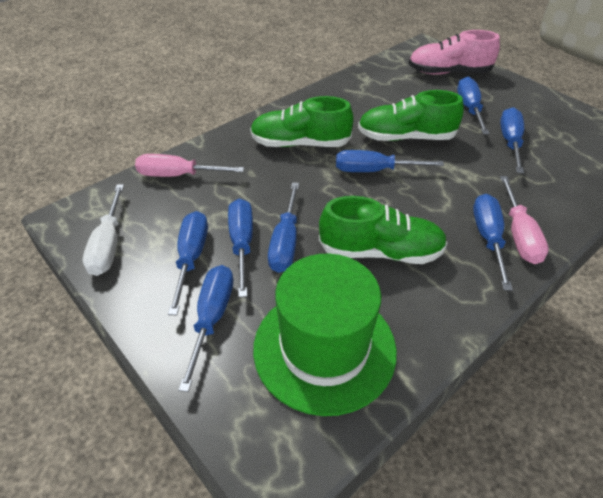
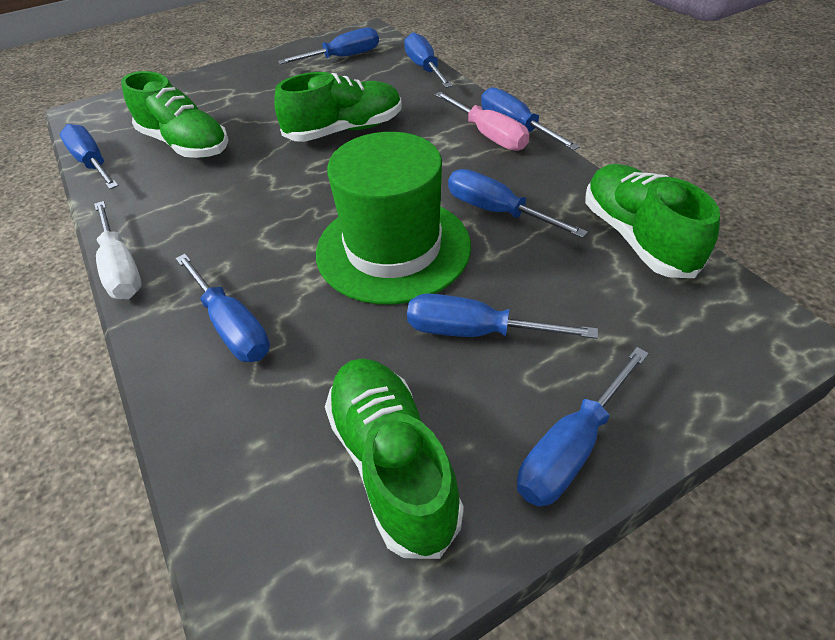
green shoe: 3 -> 4
pink screwdriver: 2 -> 1
pink shoe: 1 -> 0

